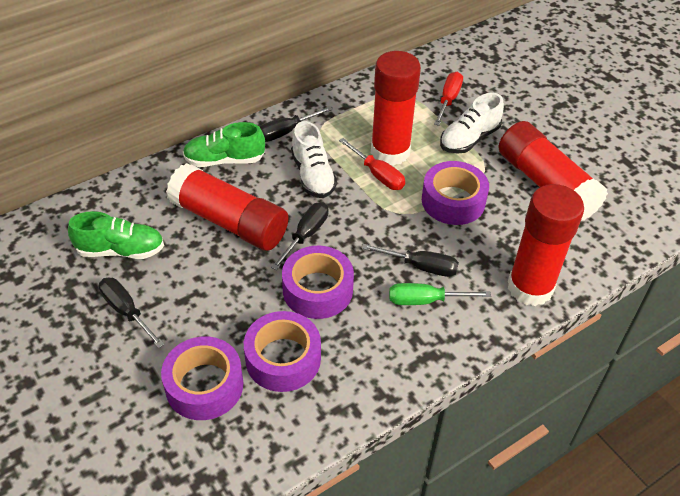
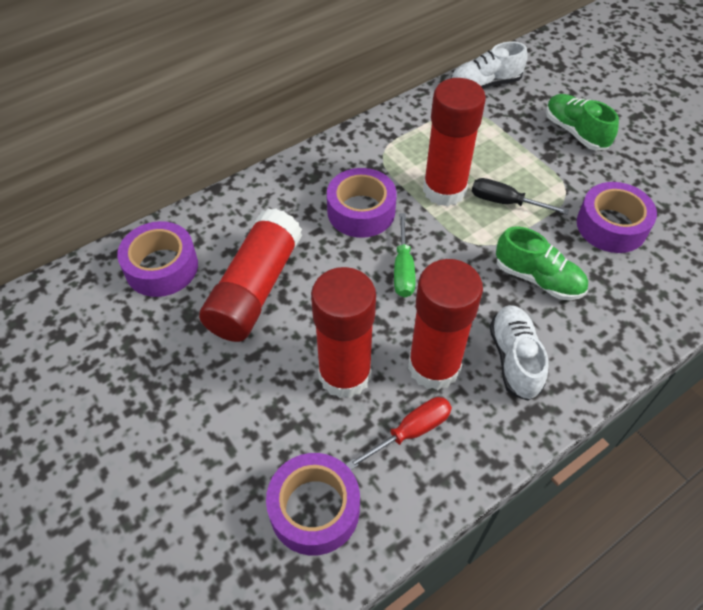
black screwdriver: 4 -> 1
red screwdriver: 2 -> 1

